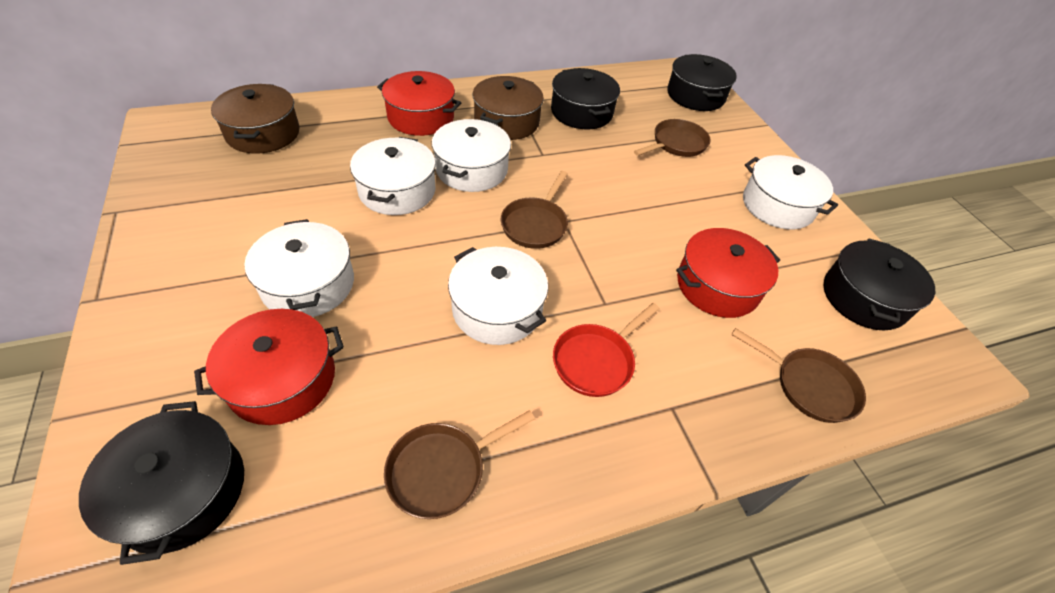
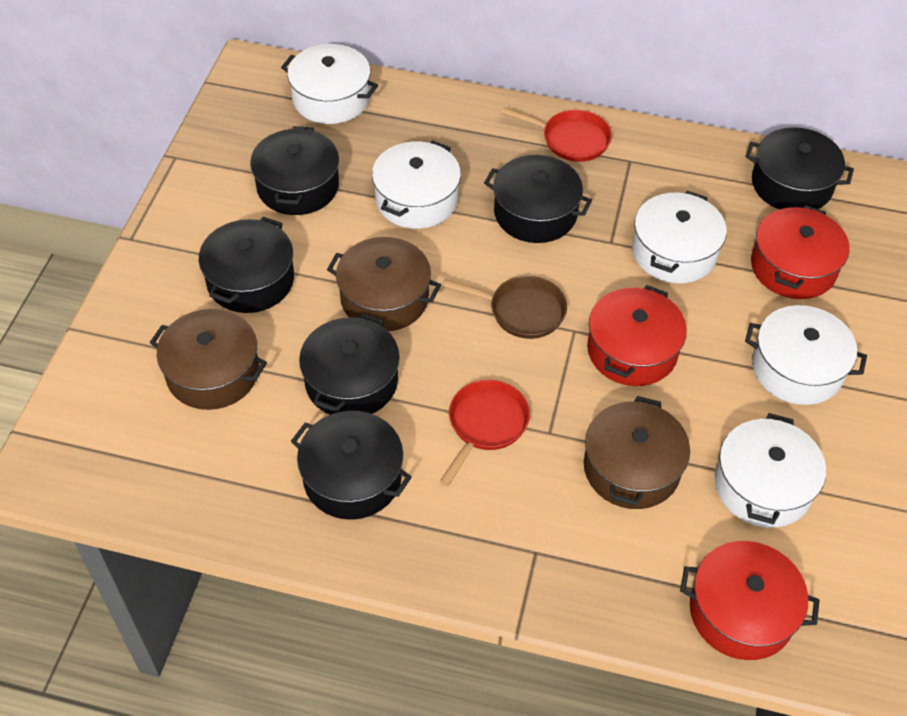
black pot: 4 -> 6
brown pan: 4 -> 1
brown pot: 2 -> 3
red pan: 1 -> 2

